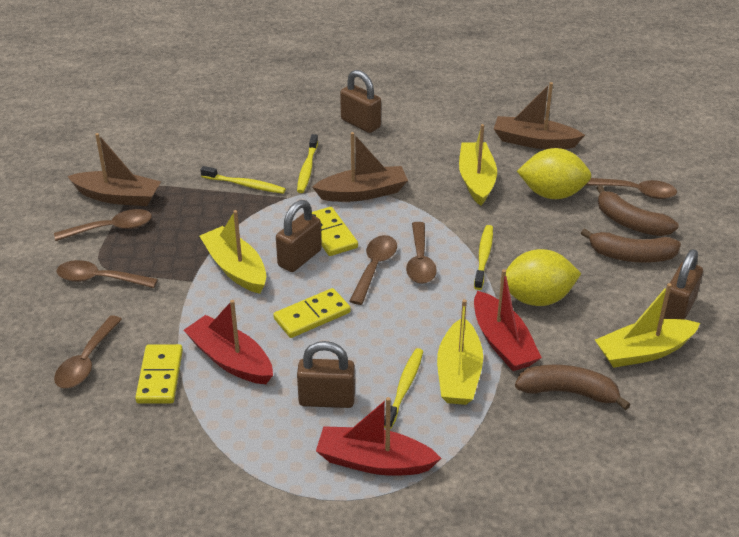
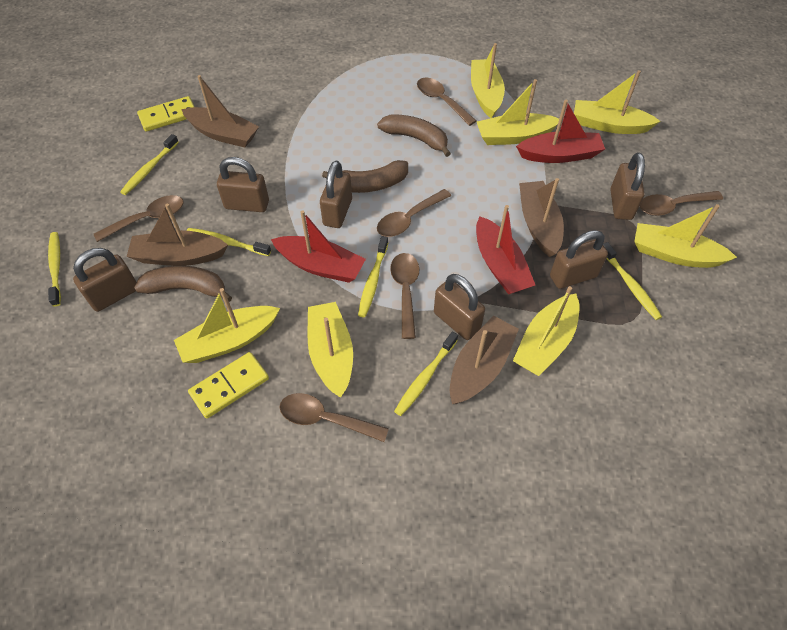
brown boat: 3 -> 4
brown padlock: 4 -> 6
yellow boat: 4 -> 7
yellow domino: 3 -> 2
yellow lemon: 2 -> 0
yellow toothbrush: 4 -> 6

